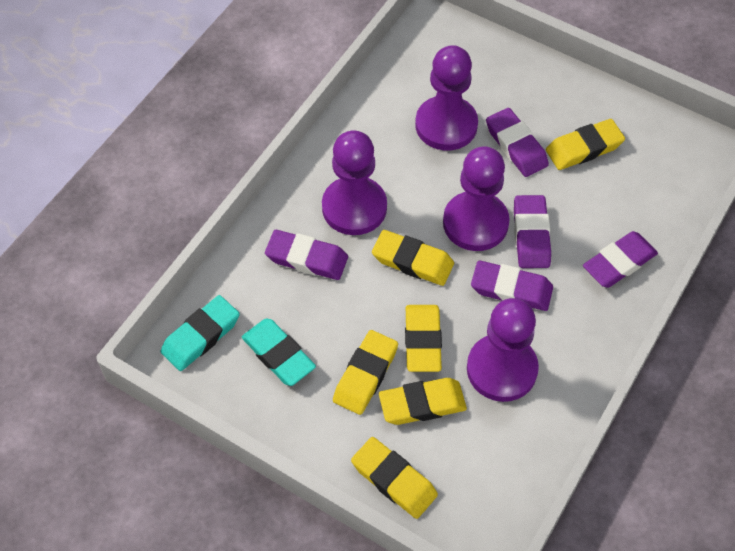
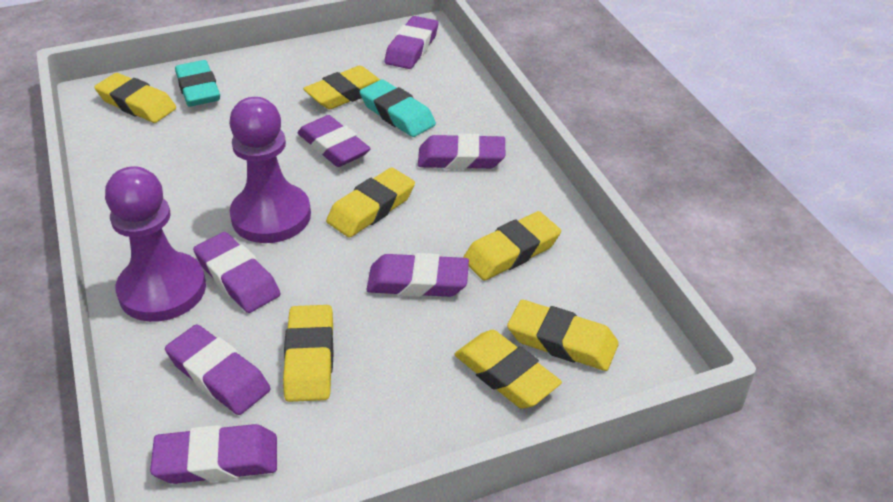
purple eraser: 5 -> 7
purple pawn: 4 -> 2
yellow eraser: 6 -> 7

